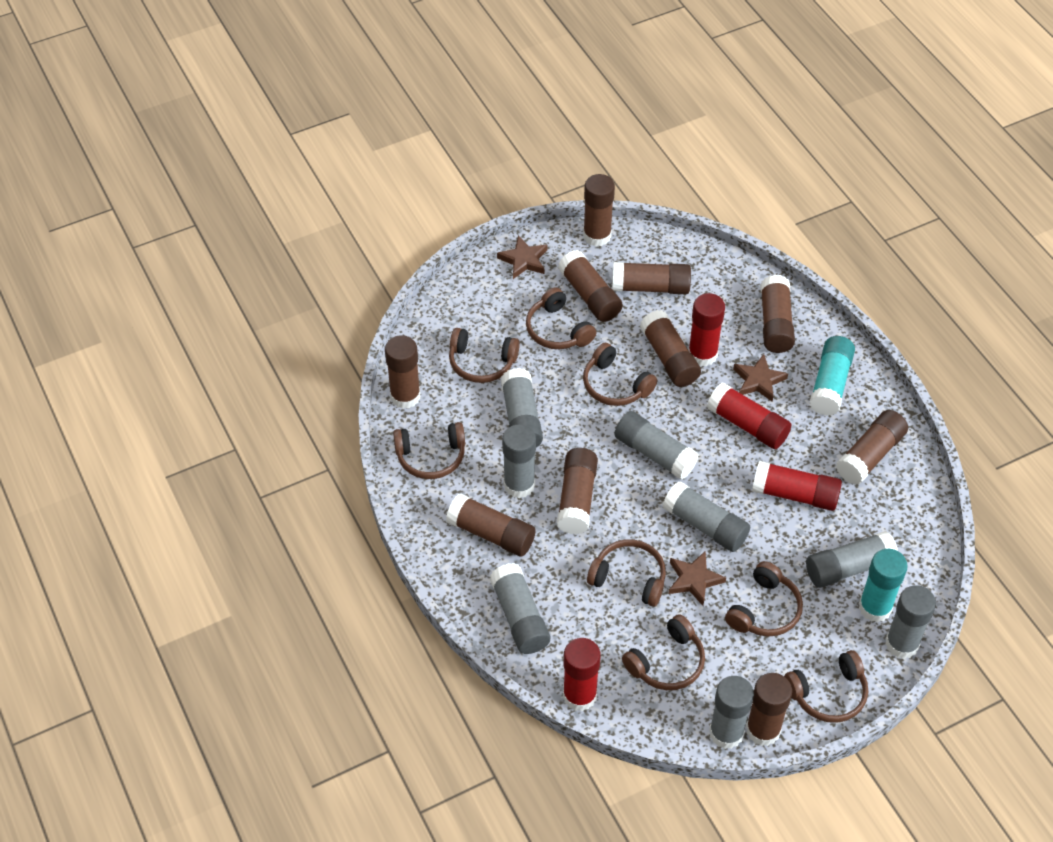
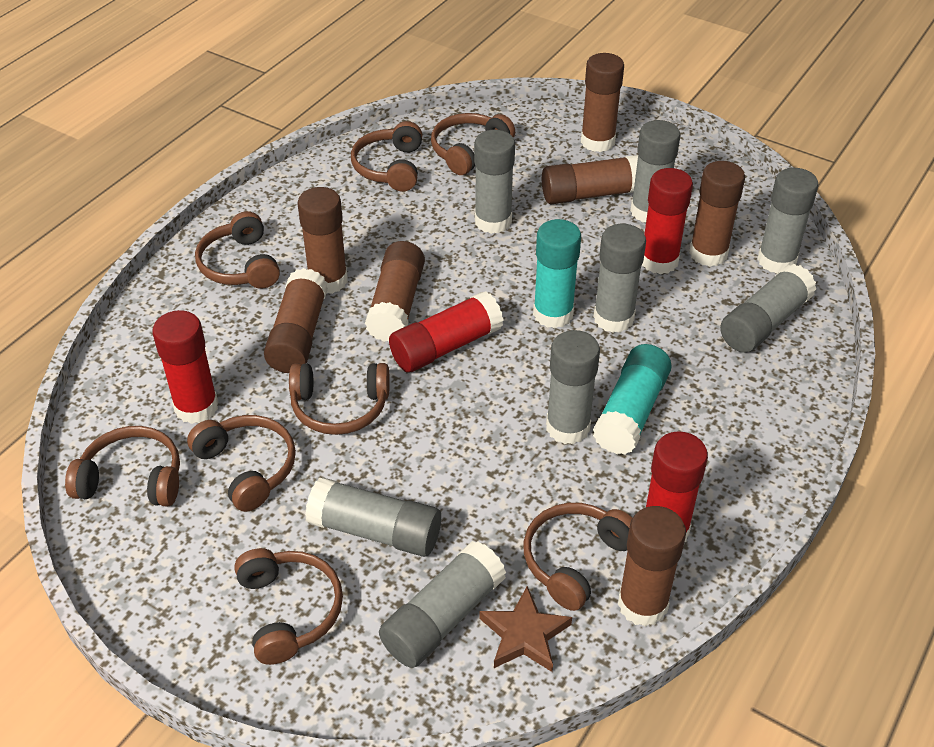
brown glue stick: 10 -> 7
brown star: 3 -> 1

